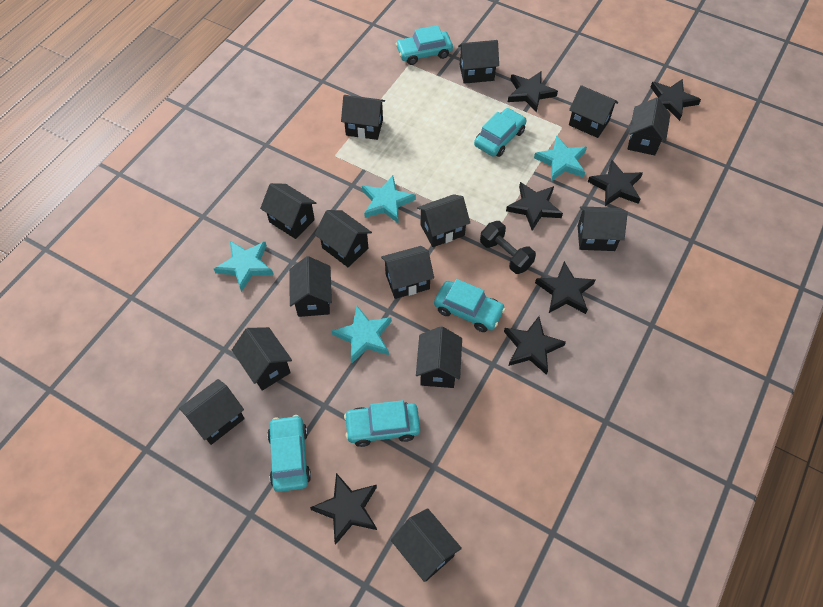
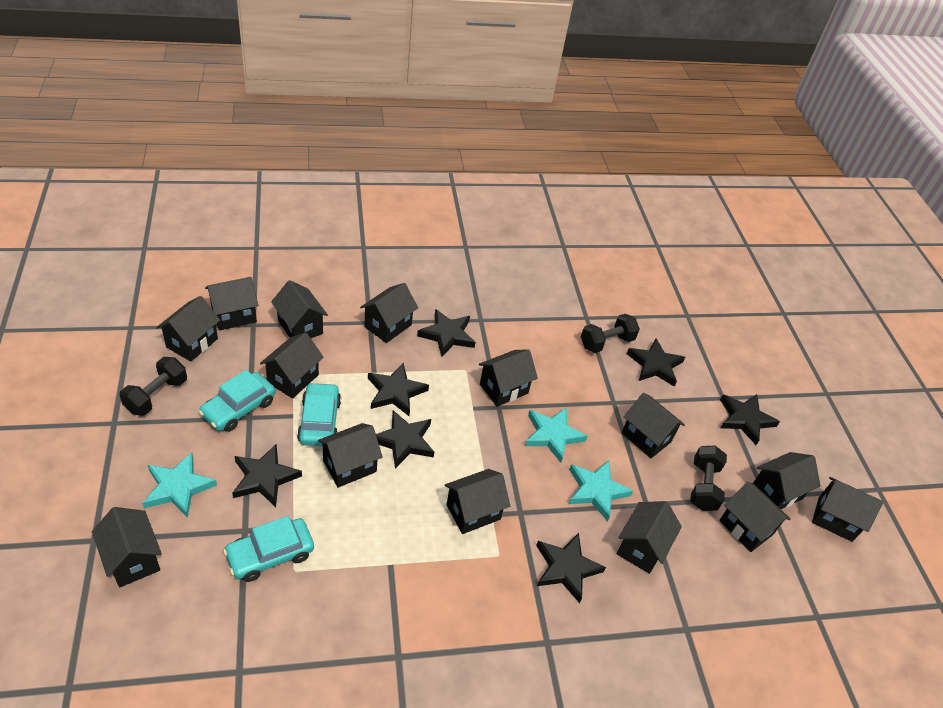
black dumbbell: 1 -> 3
turquoise car: 5 -> 3
turquoise star: 4 -> 3

